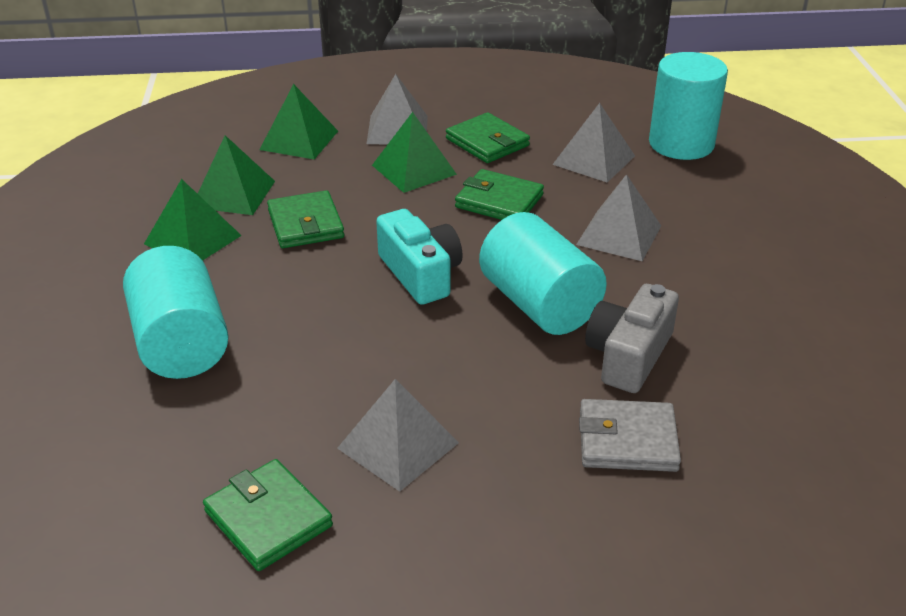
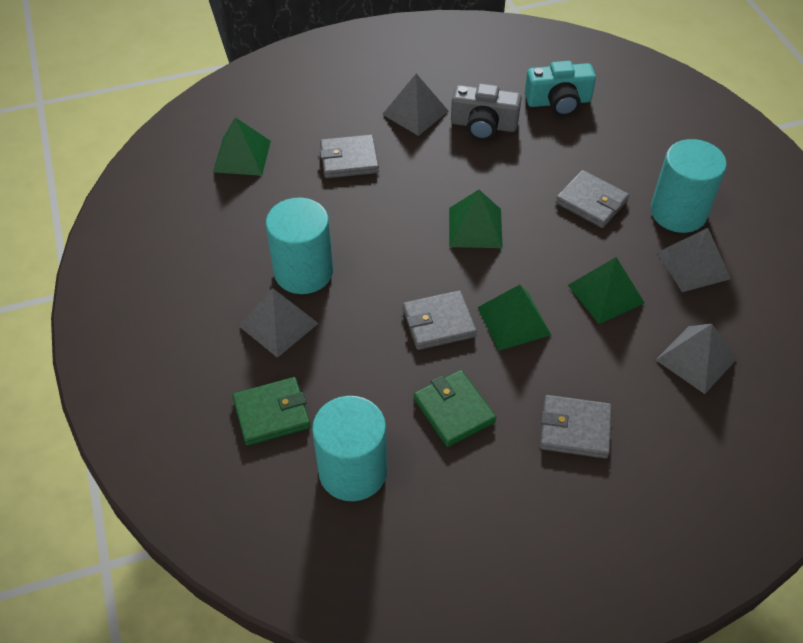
green wallet: 4 -> 2
grey wallet: 1 -> 4

